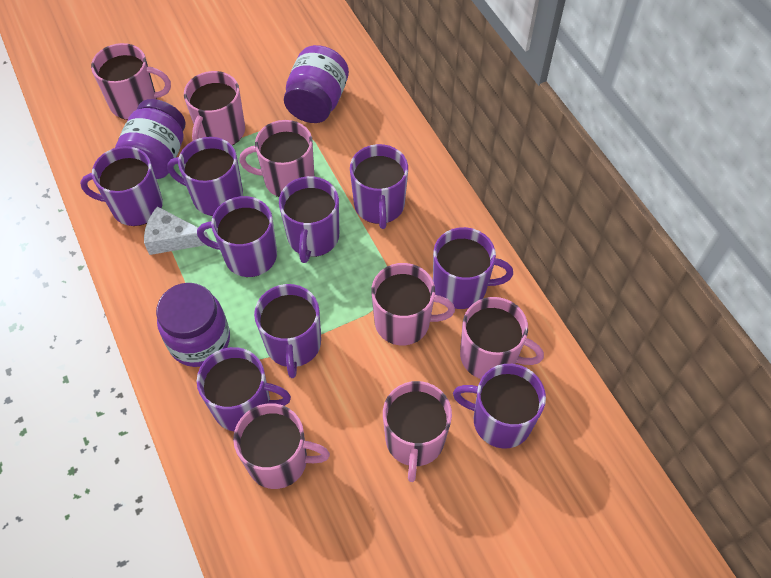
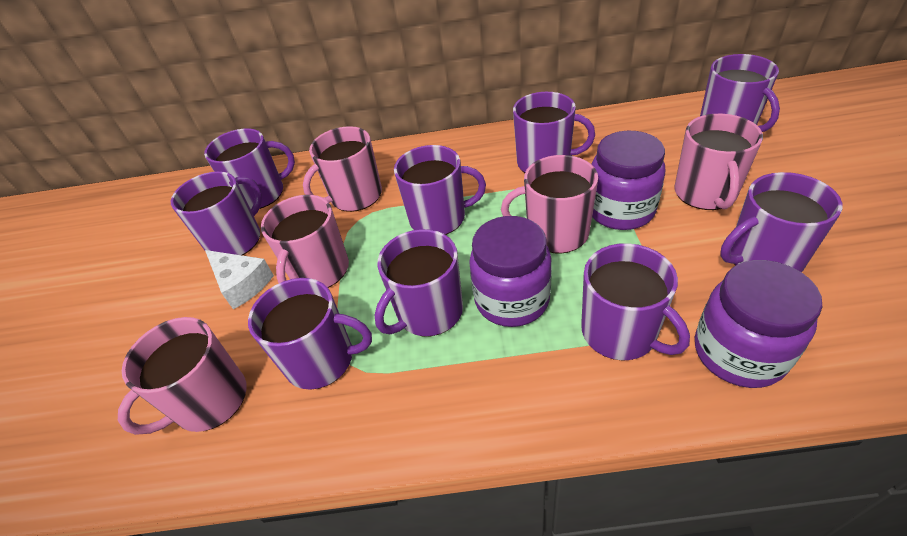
pink mug: 7 -> 5

